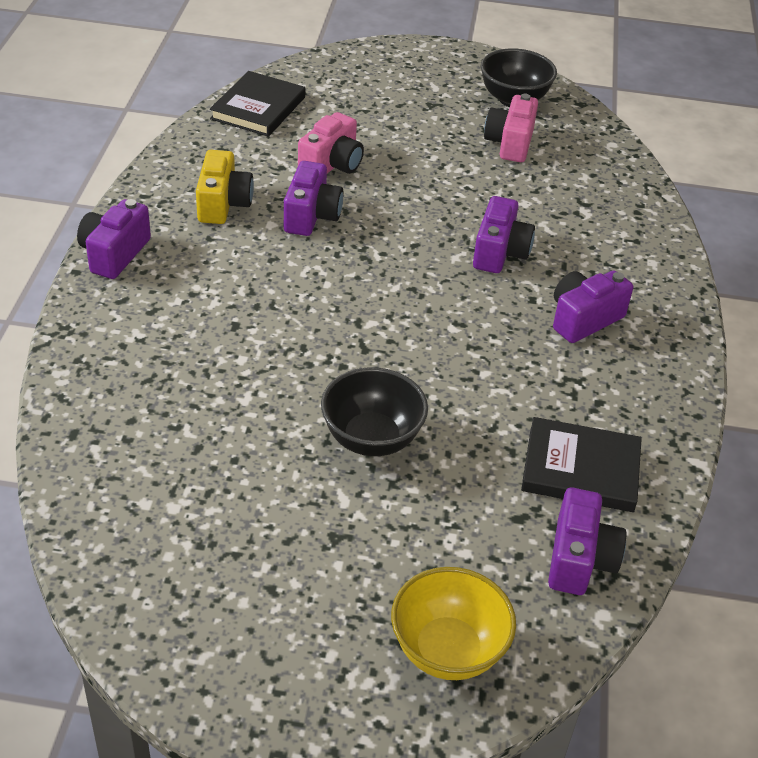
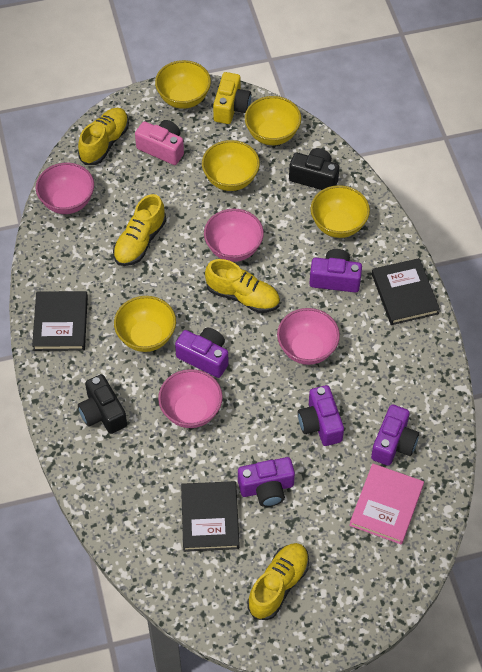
black book: 2 -> 3
black bowl: 2 -> 0
black camera: 0 -> 2
pink book: 0 -> 1
pink bowl: 0 -> 4
pink camera: 2 -> 1
yellow bowl: 1 -> 5
yellow shoe: 0 -> 4

